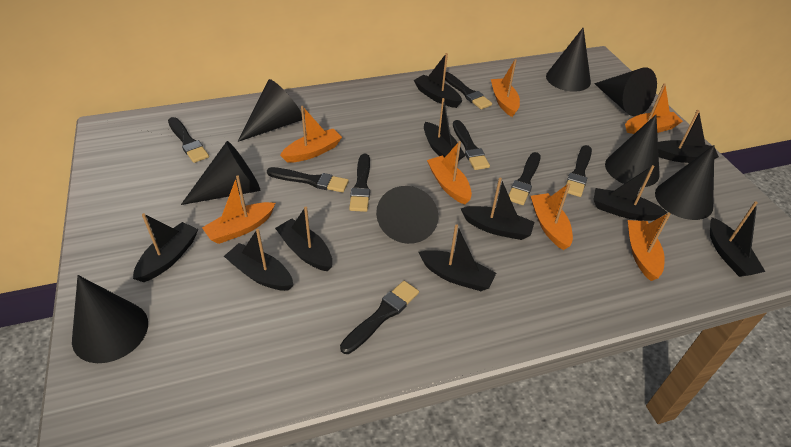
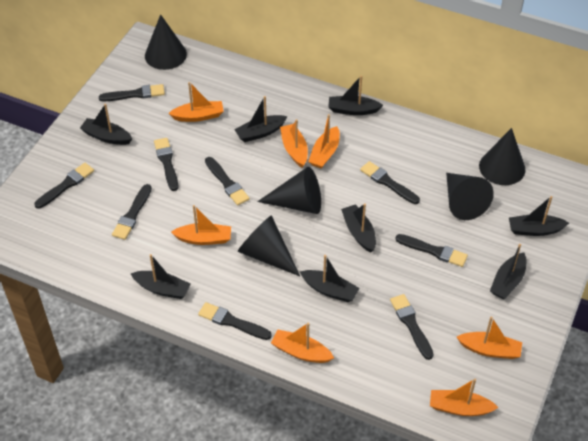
black boat: 10 -> 8
black brush: 8 -> 9
black cone: 8 -> 5

